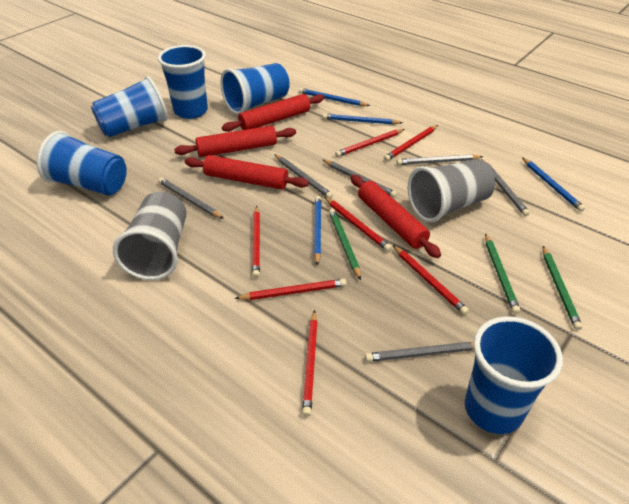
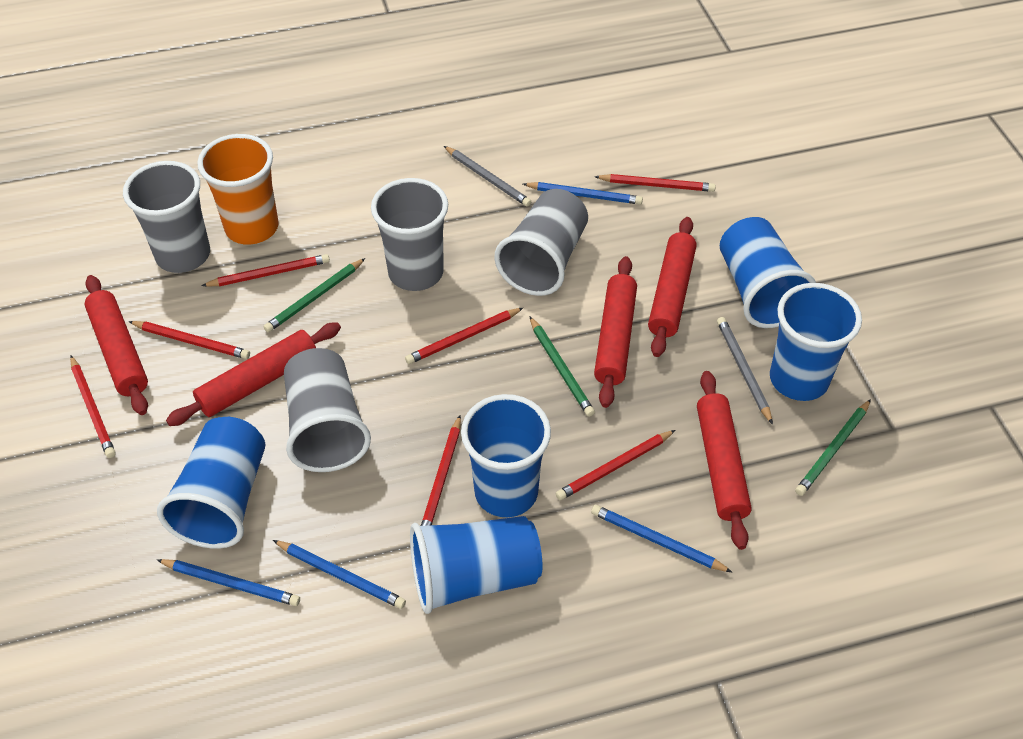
grey cup: 2 -> 4
grey pencil: 6 -> 2
orange cup: 0 -> 1
red rolling pin: 4 -> 5

